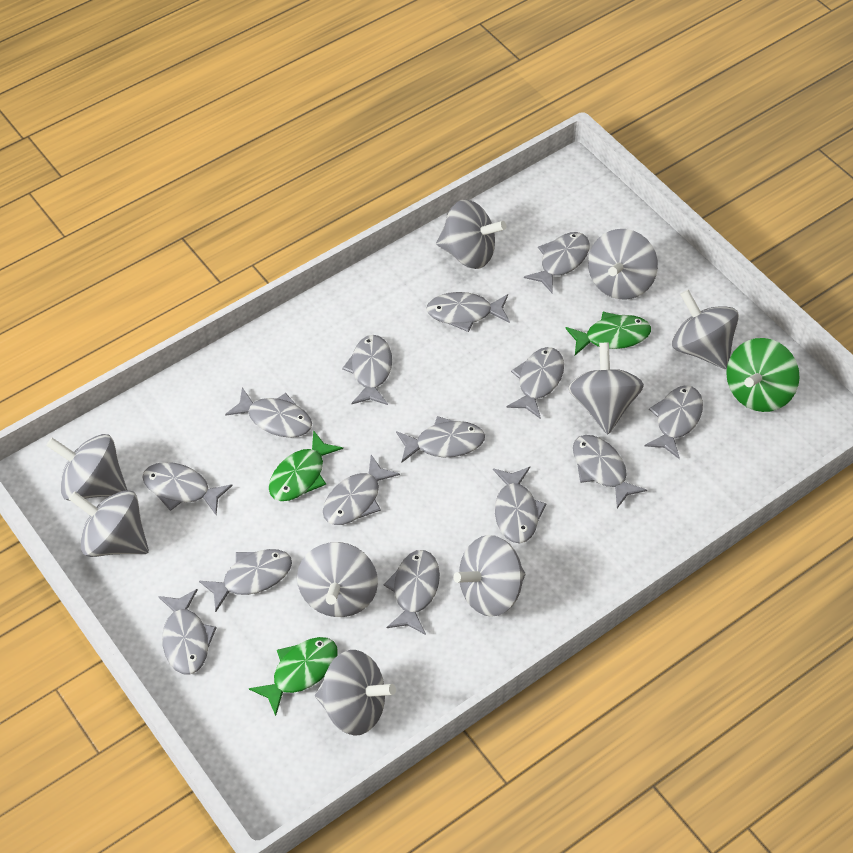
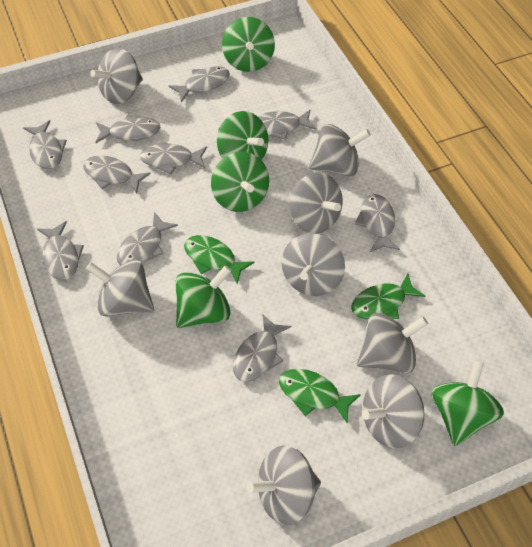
green spinning top: 1 -> 5
grey fish: 14 -> 10
grey spinning top: 9 -> 8

